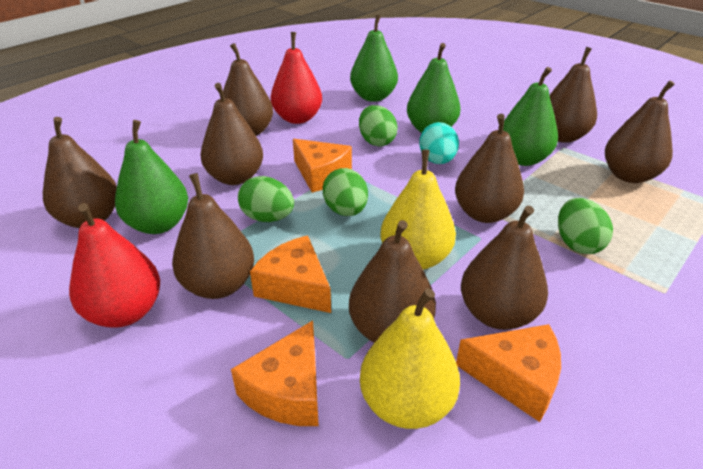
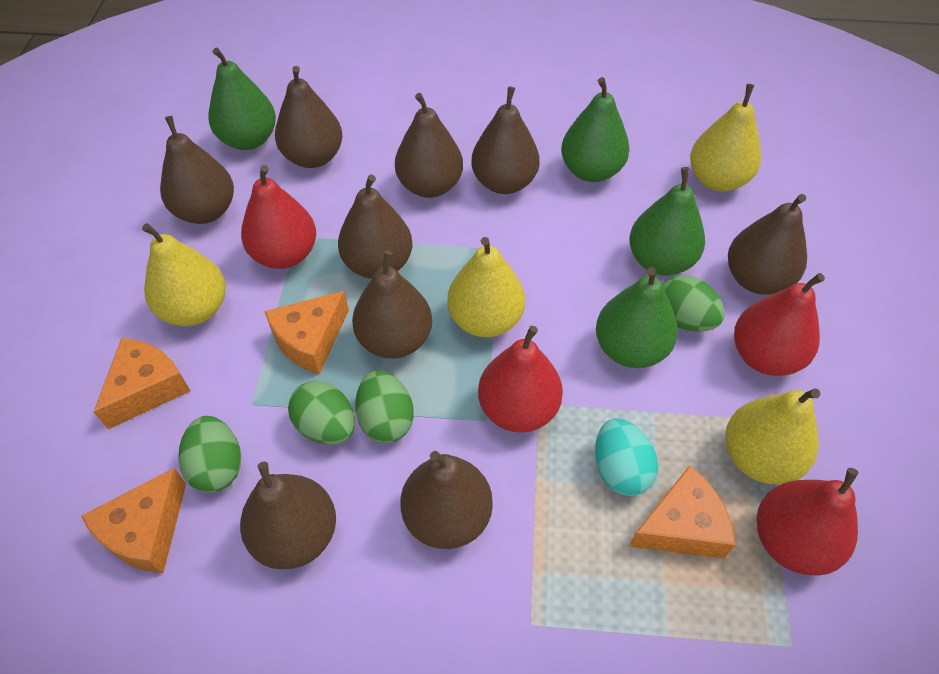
red pear: 2 -> 4
yellow pear: 2 -> 4

